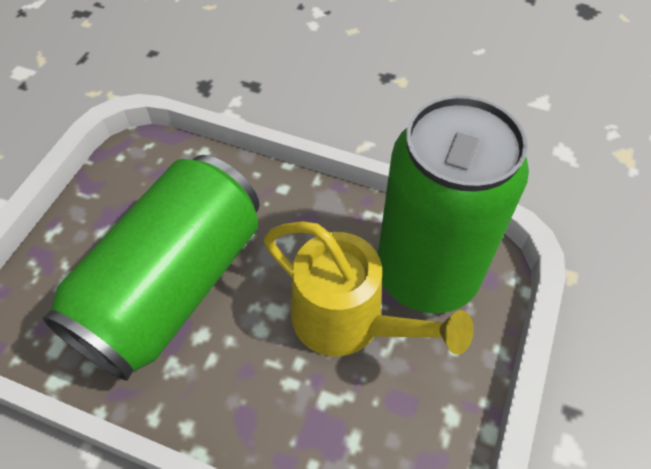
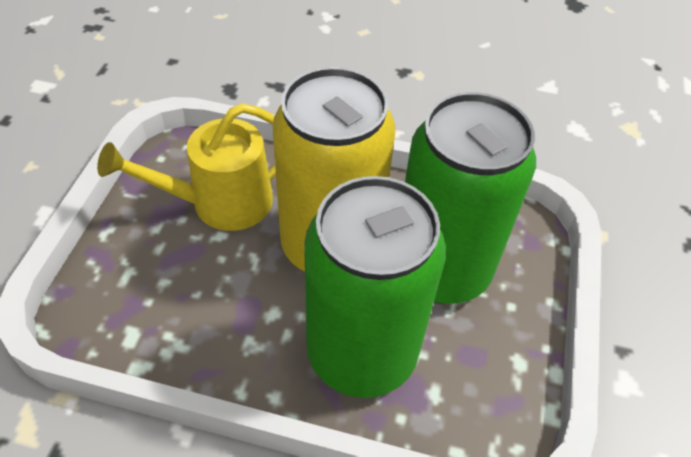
yellow can: 0 -> 1

